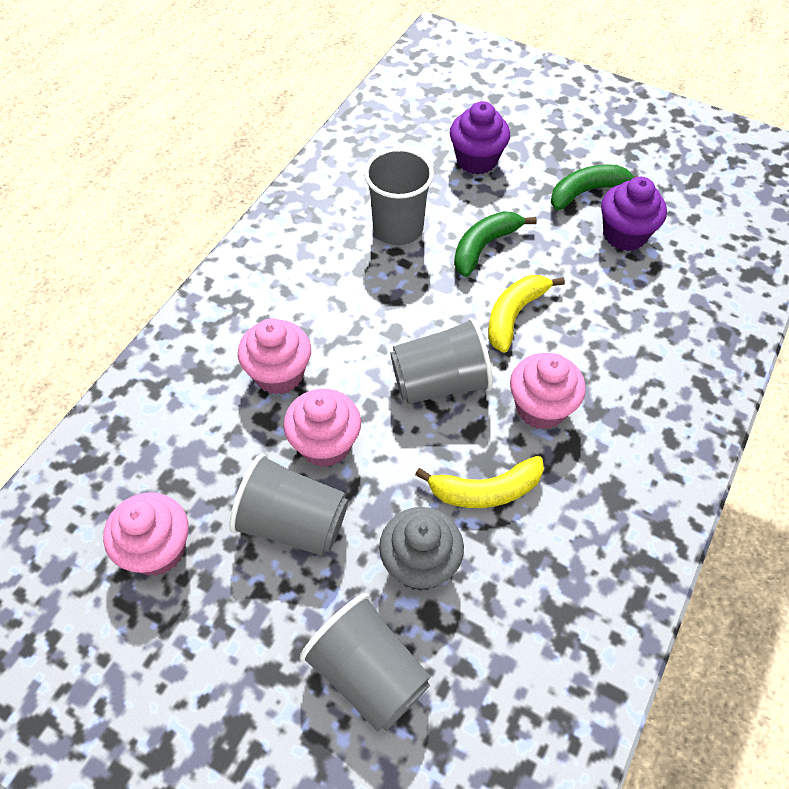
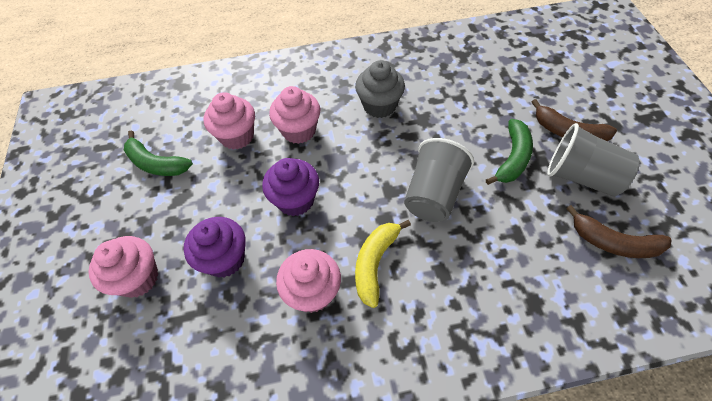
brown banana: 0 -> 2
grey cup: 4 -> 2
yellow banana: 2 -> 1

